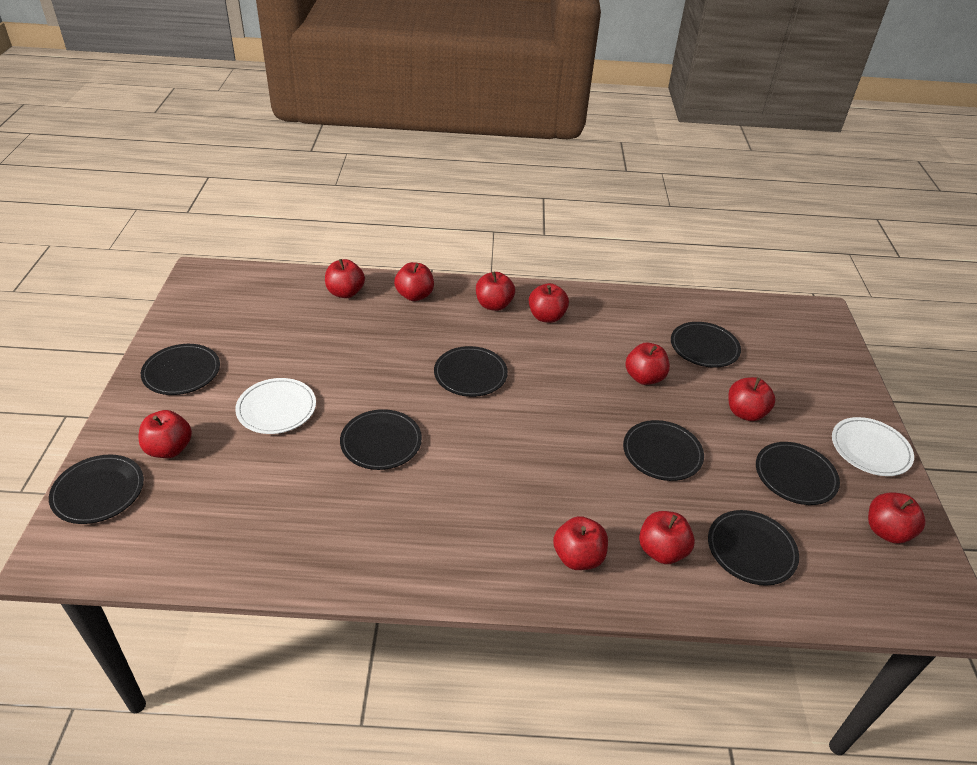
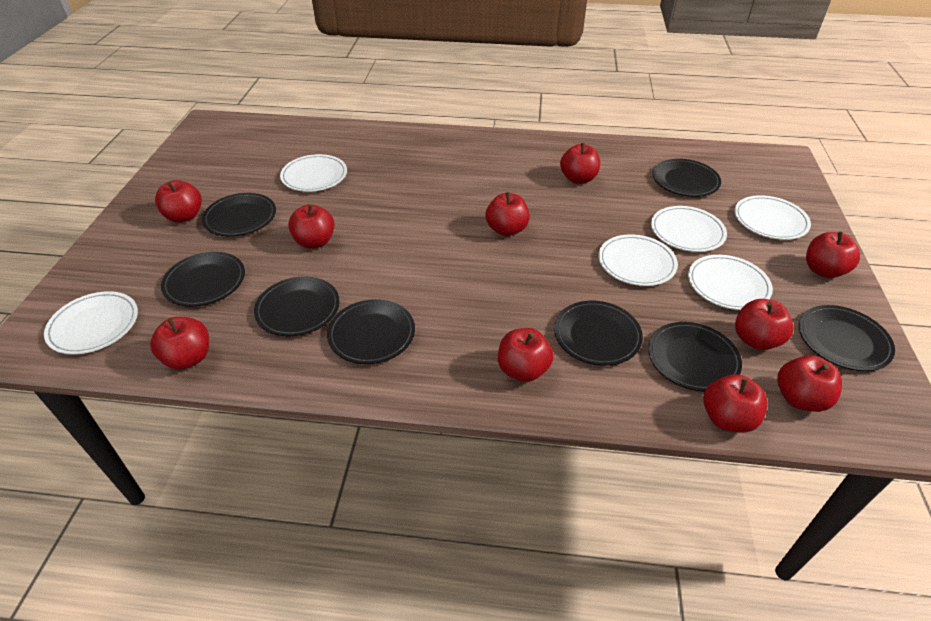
white plate: 2 -> 6

